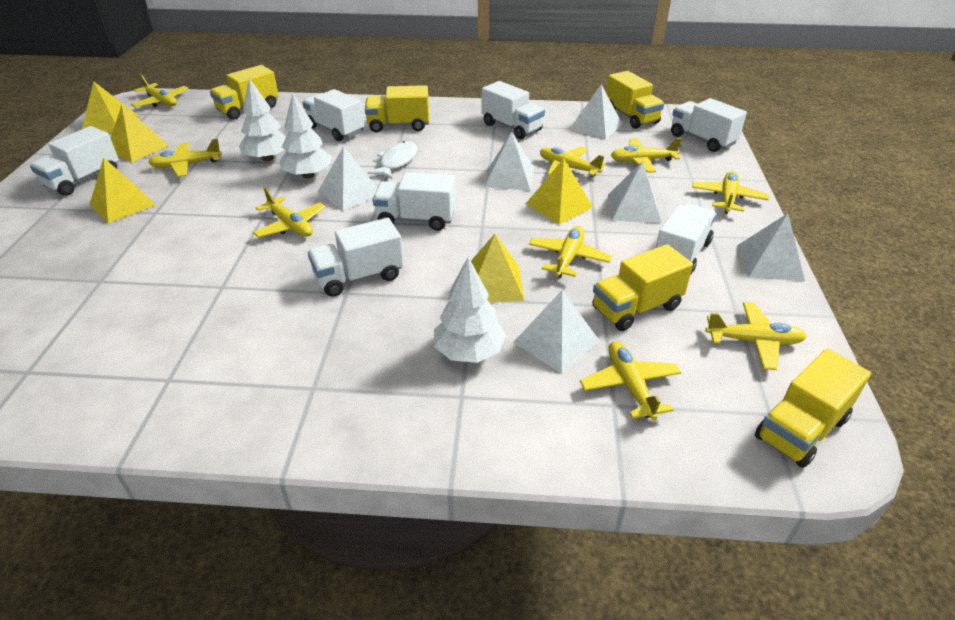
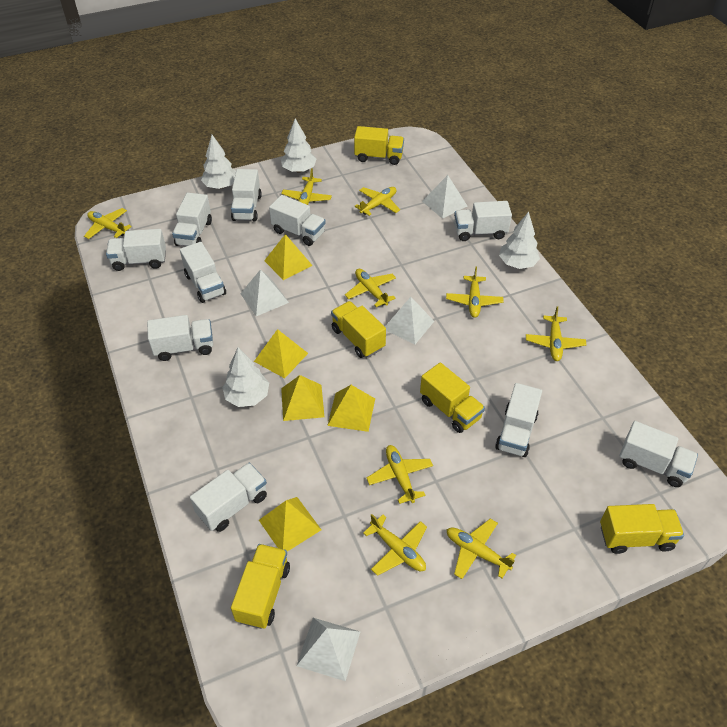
white fish: 1 -> 0
white pyramid: 6 -> 4
white tree: 3 -> 4
white truck: 7 -> 10

